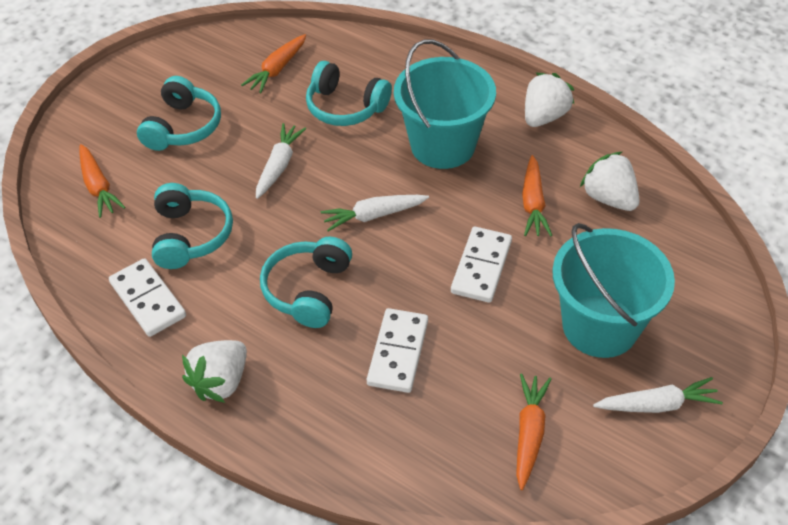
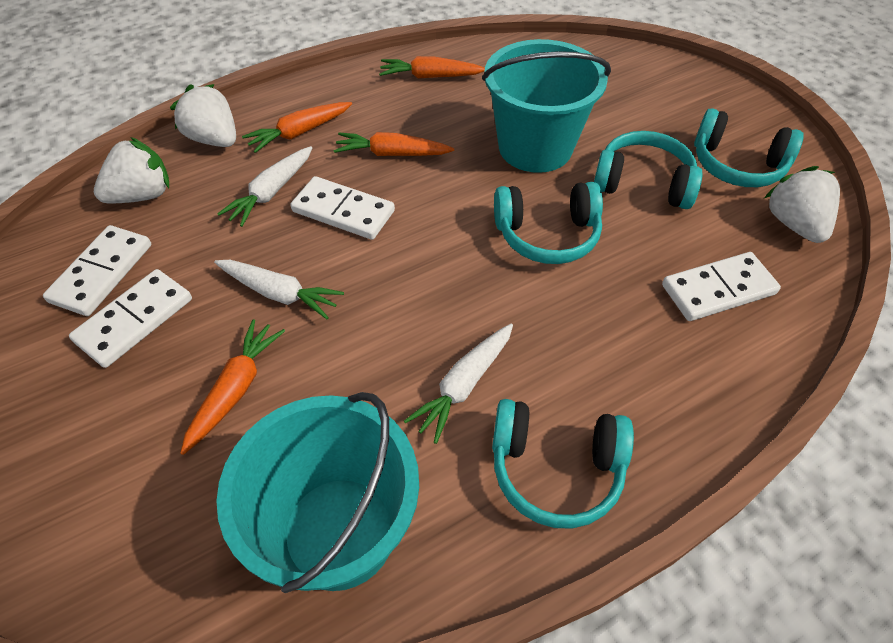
white domino: 3 -> 4

